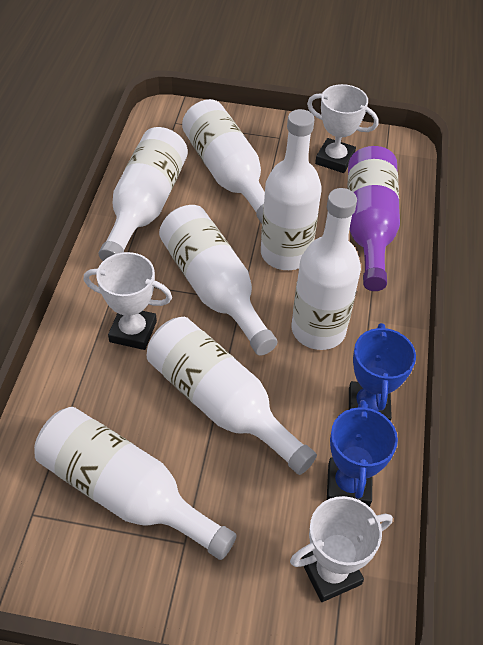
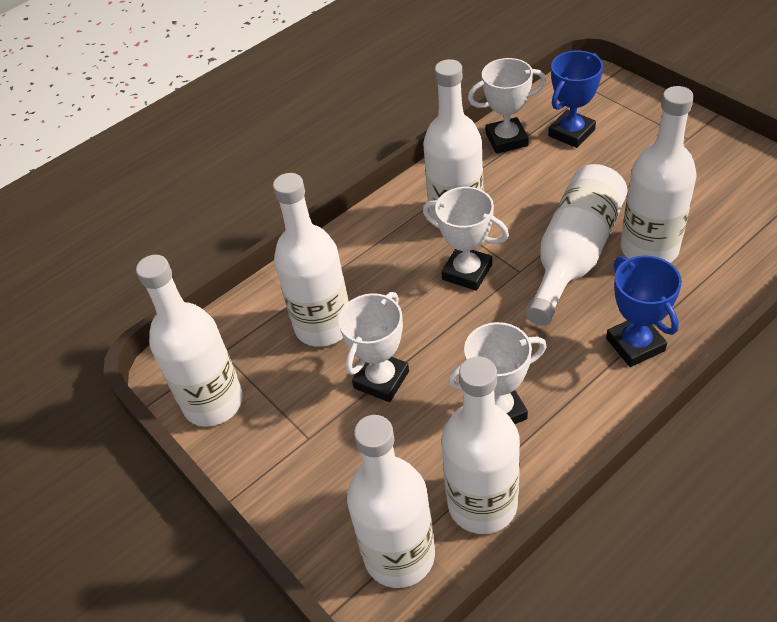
purple bottle: 1 -> 0
white trophy: 3 -> 4

